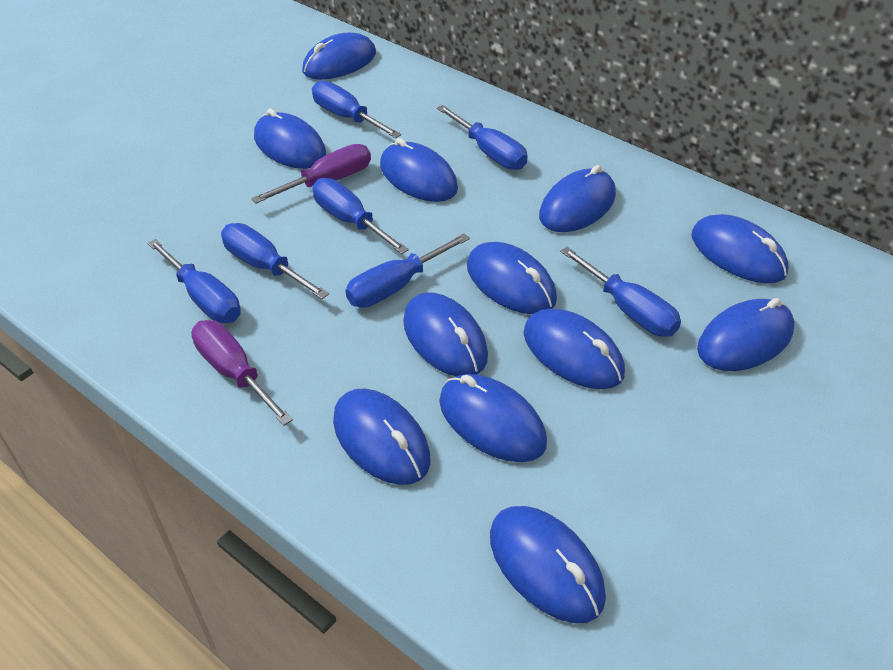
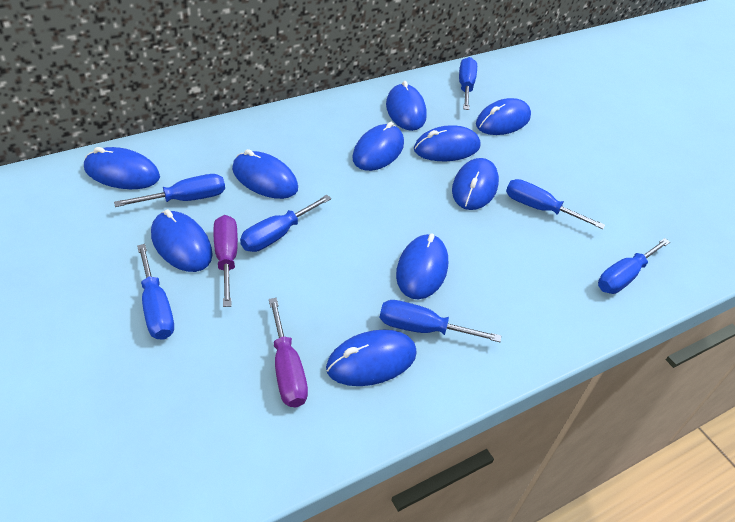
blue mouse: 12 -> 10

